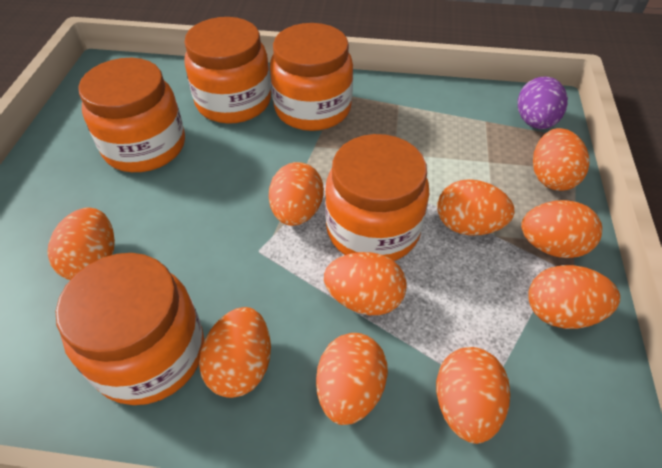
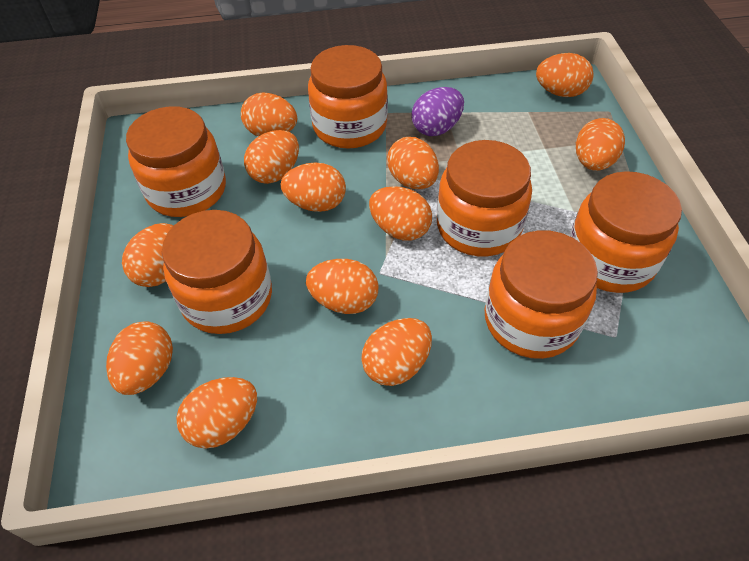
orange egg: 10 -> 12
orange jar: 5 -> 6

